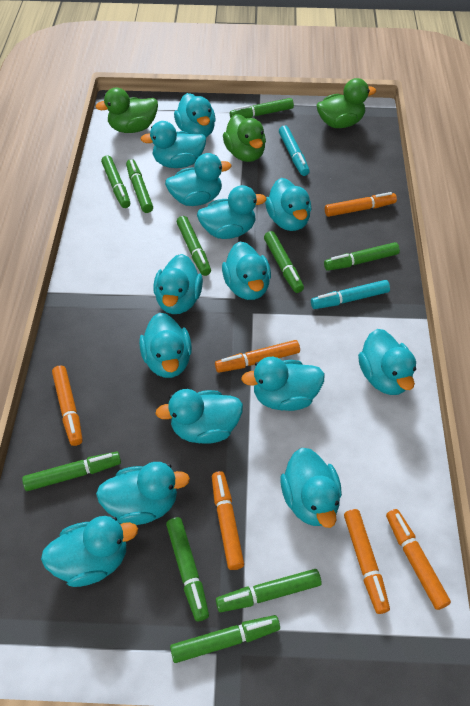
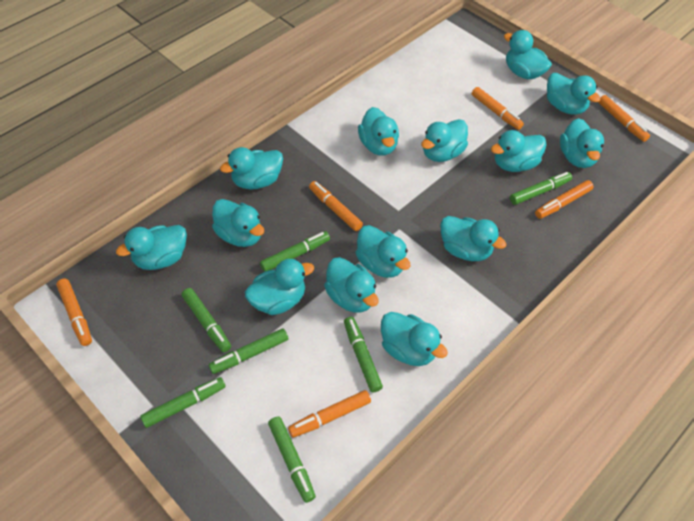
green duck: 3 -> 0
green marker: 10 -> 7
turquoise marker: 2 -> 0

